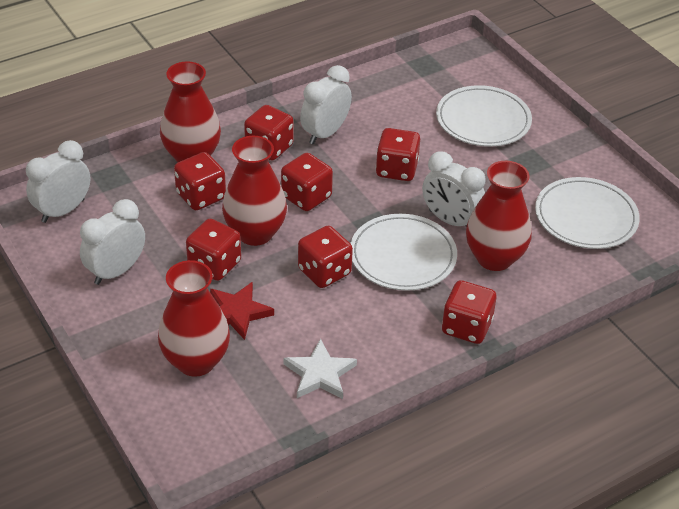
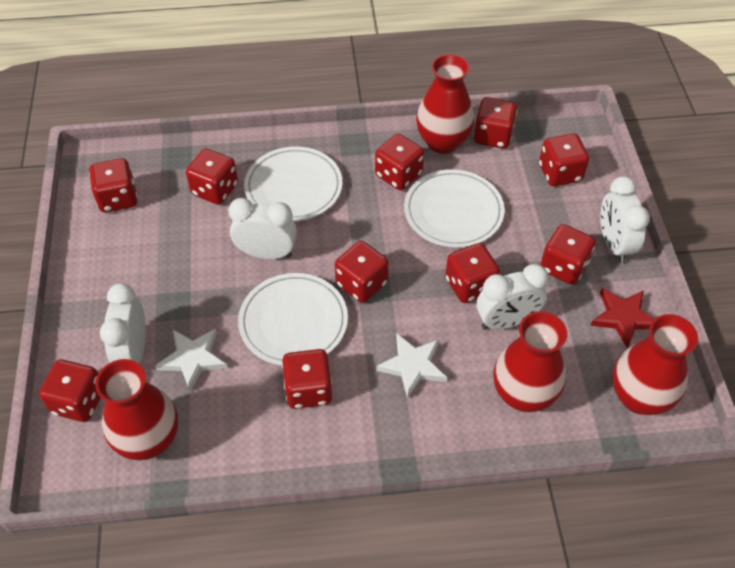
red dice: 7 -> 10
white star: 1 -> 2

